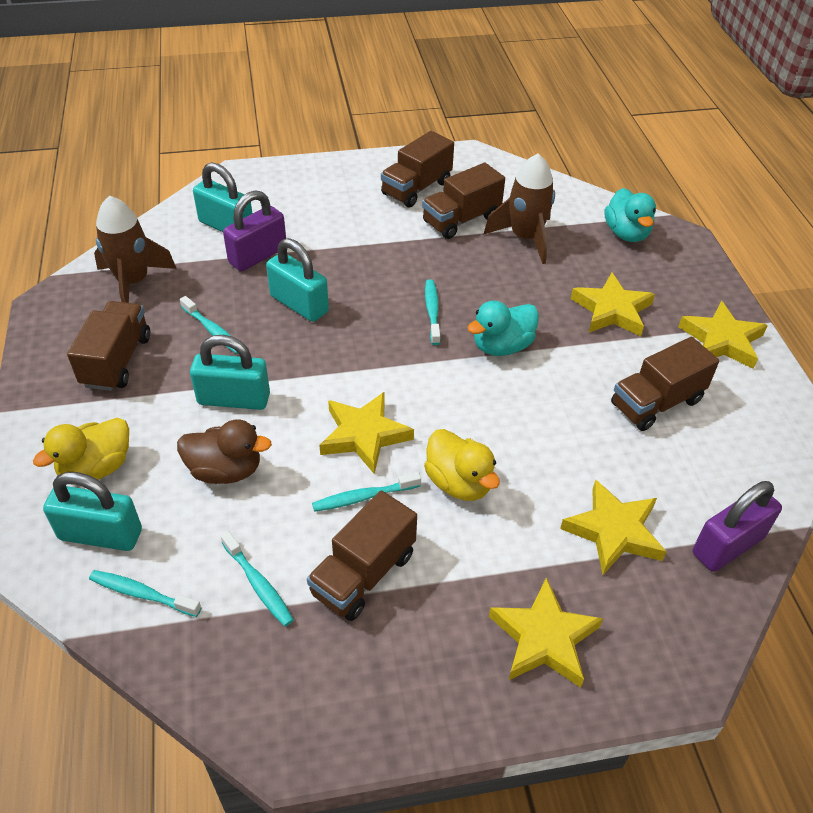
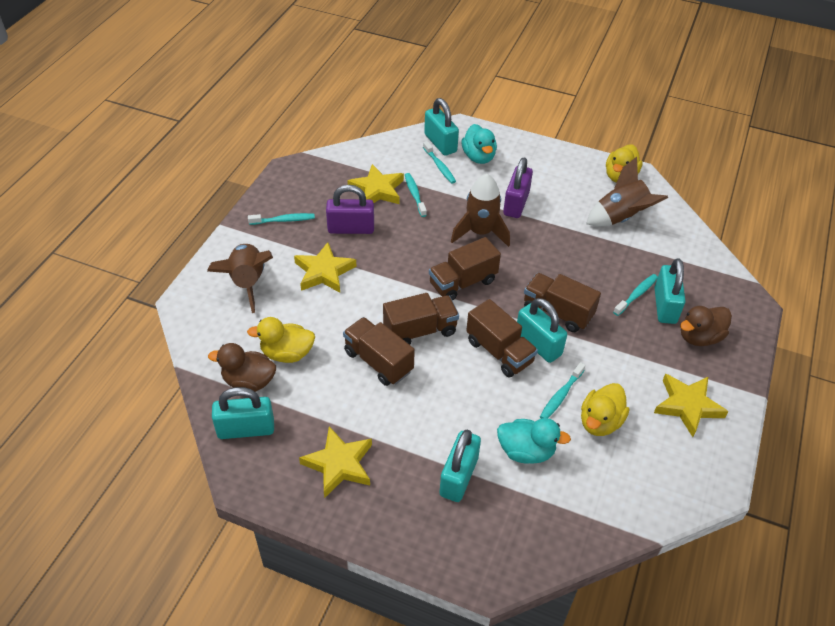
brown duck: 1 -> 2
brown rocket: 2 -> 3
turquoise padlock: 4 -> 5
yellow duck: 2 -> 3
yellow star: 5 -> 4

